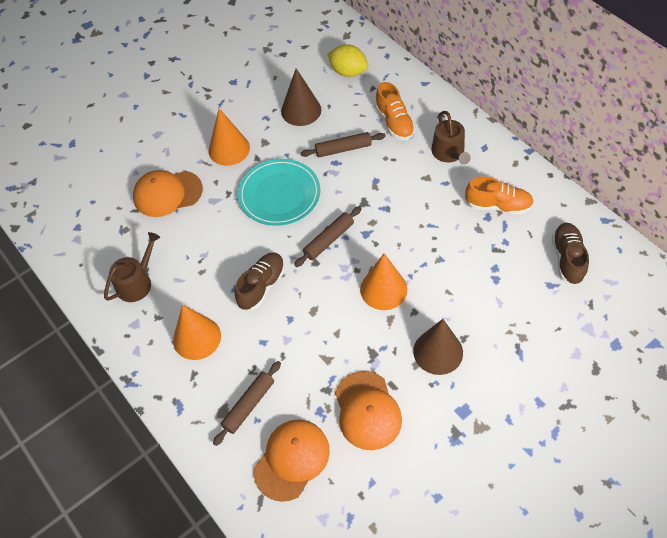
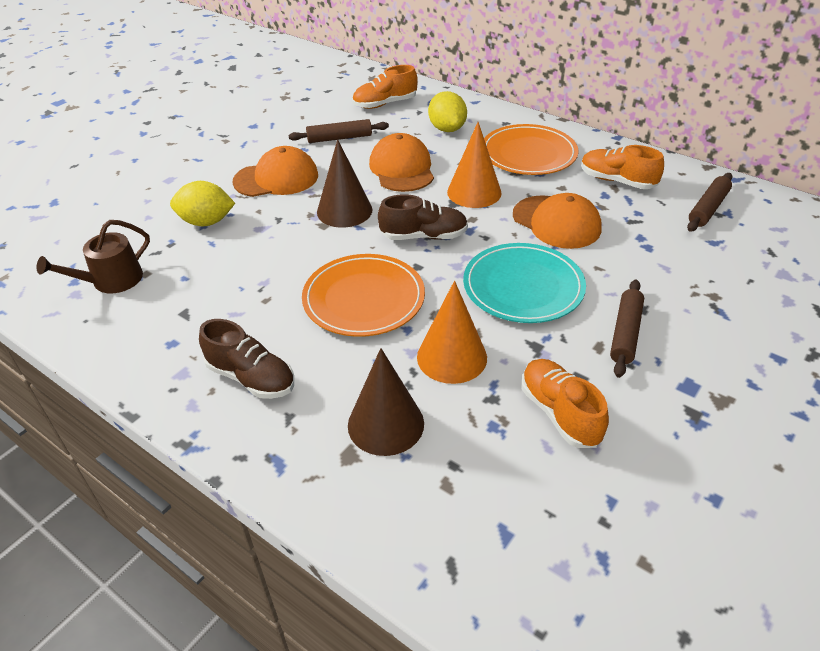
brown watering can: 2 -> 1
orange cone: 3 -> 2
orange plate: 0 -> 2
orange shoe: 2 -> 3
yellow lemon: 1 -> 2

